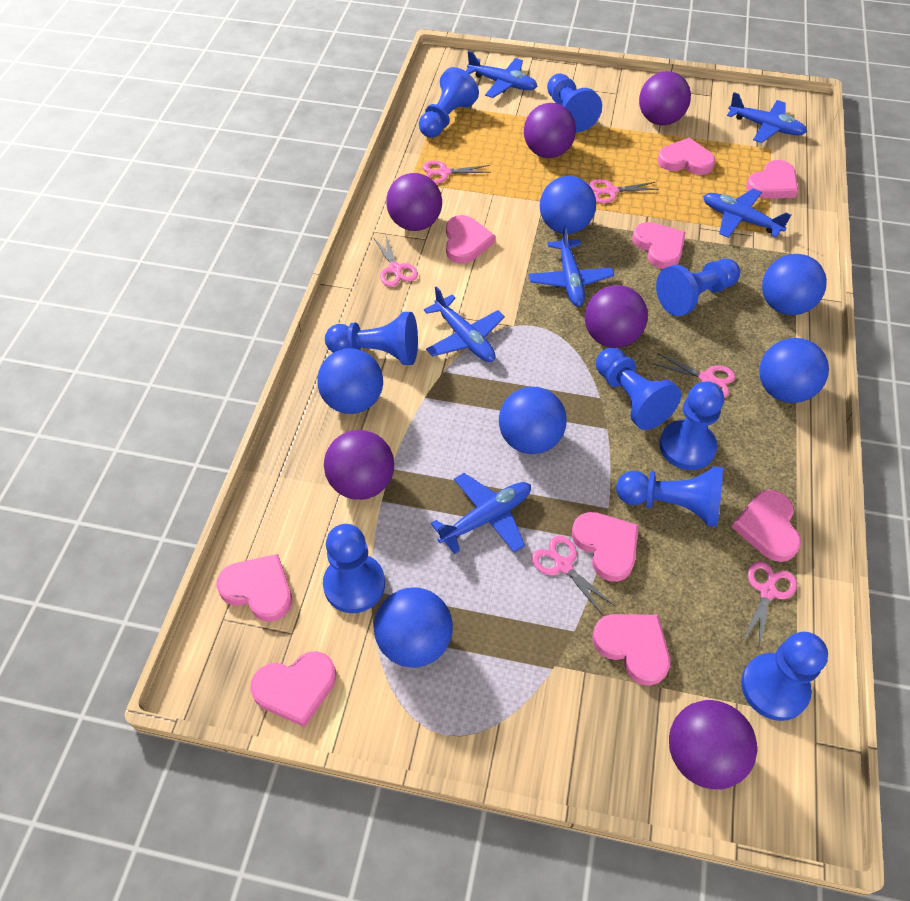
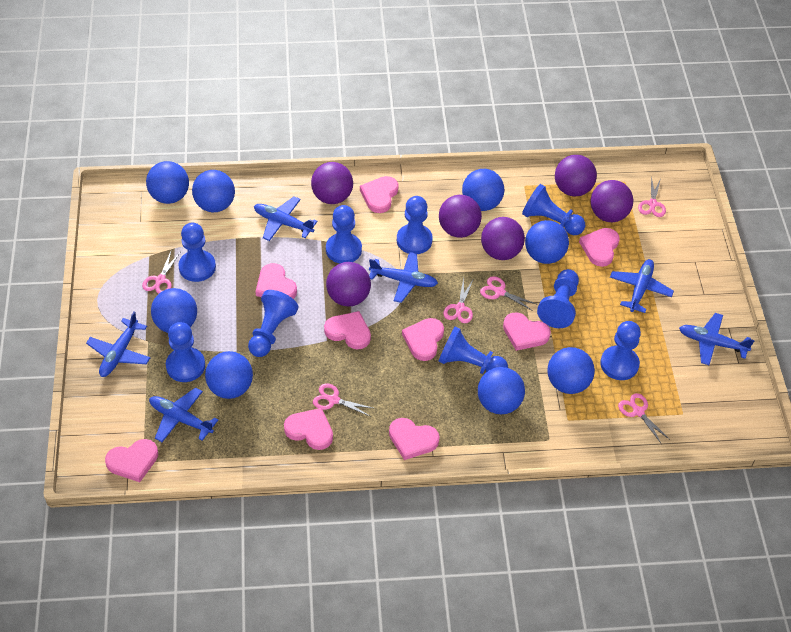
blue ball: 6 -> 8

